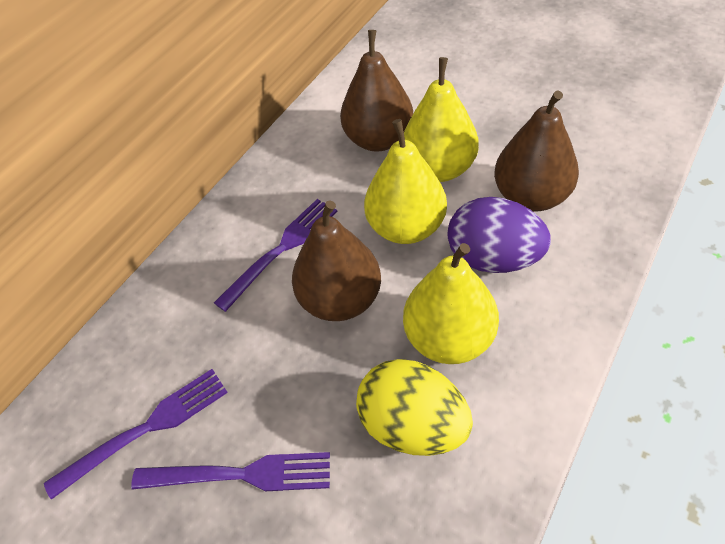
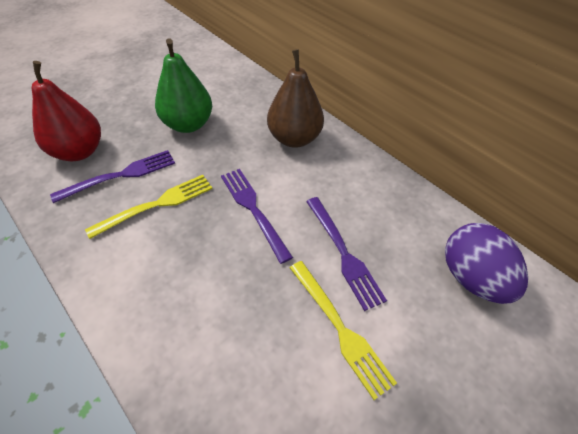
brown pear: 3 -> 1
green pear: 0 -> 1
red pear: 0 -> 1
yellow egg: 1 -> 0
yellow fork: 0 -> 2
yellow pear: 3 -> 0

